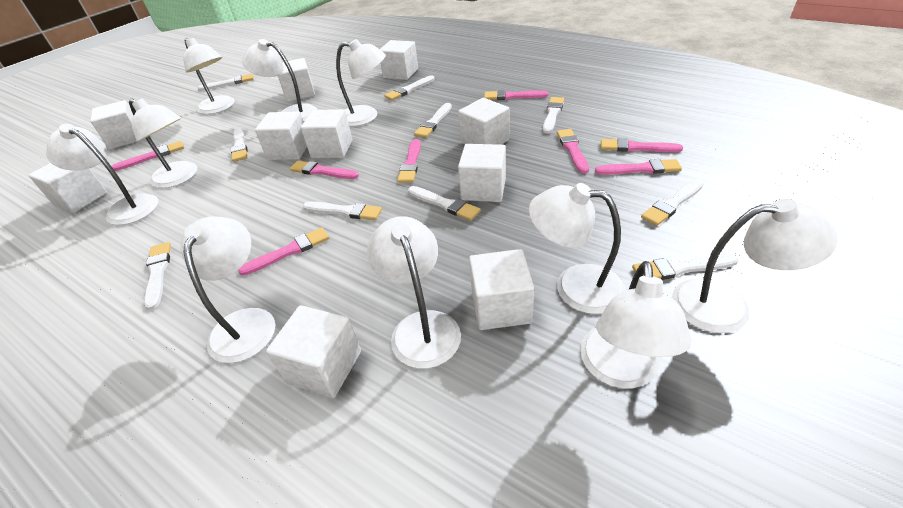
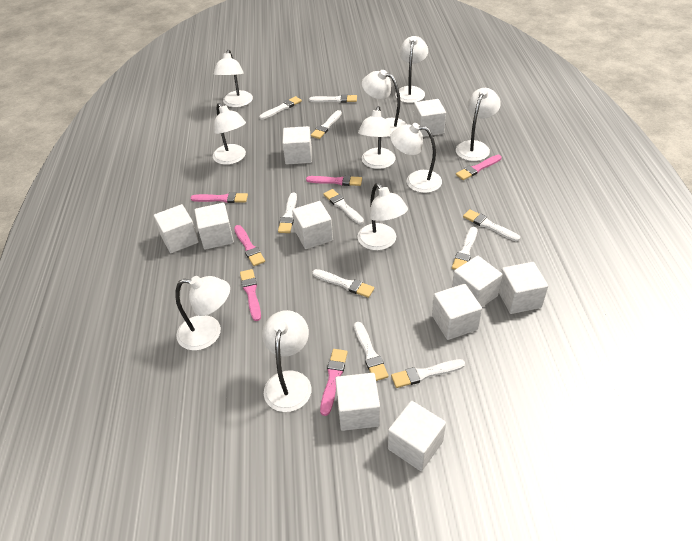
pink brush: 8 -> 6

